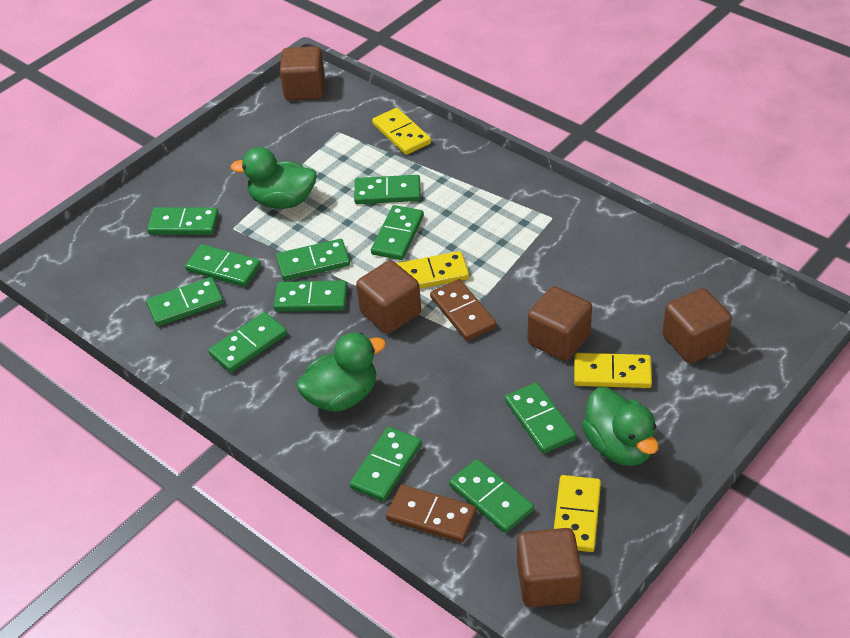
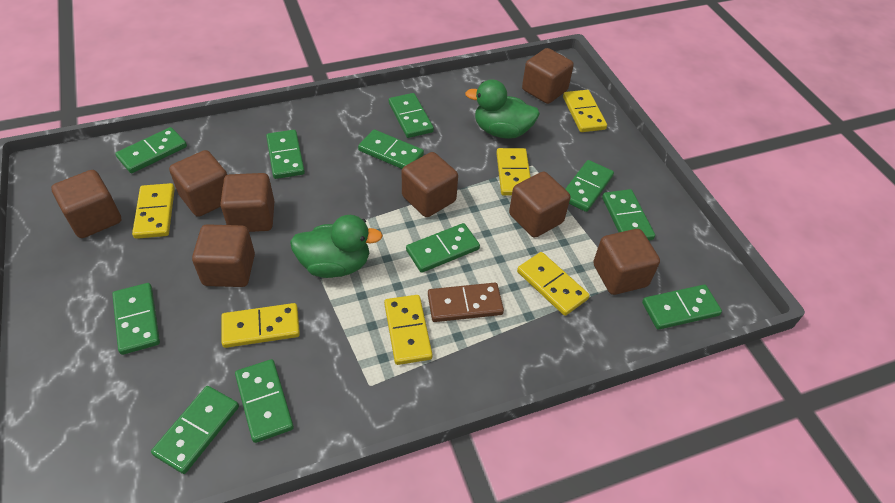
brown cube: 5 -> 8
brown domino: 2 -> 1
green duck: 3 -> 2
yellow domino: 4 -> 6

